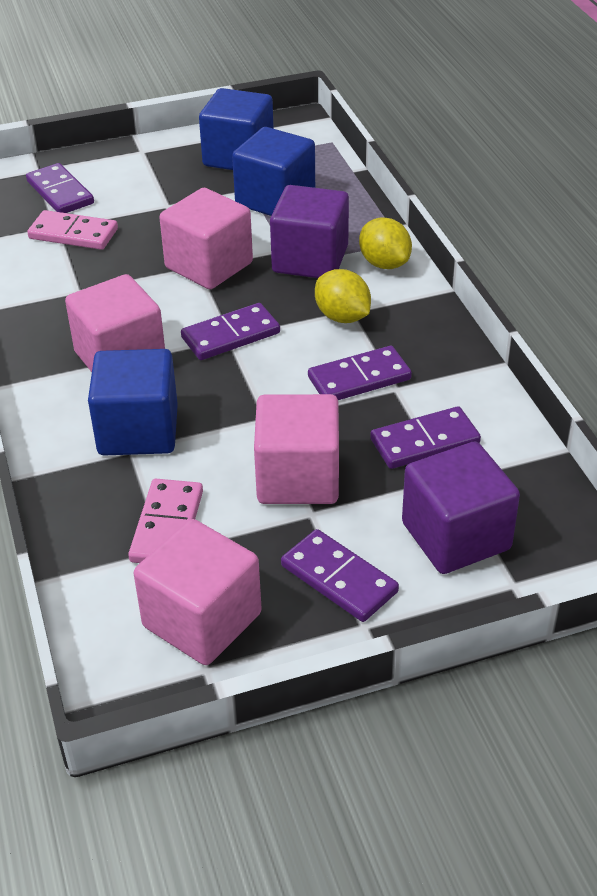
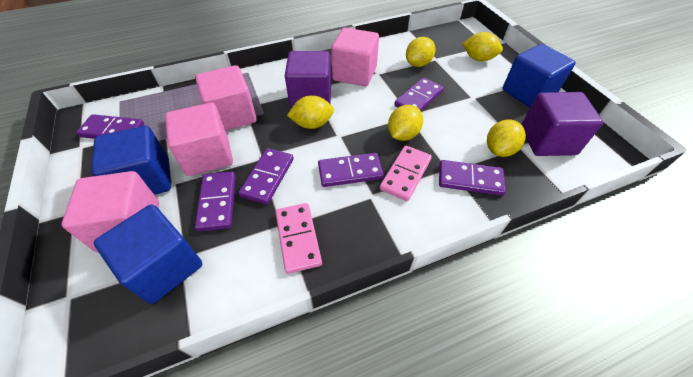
purple domino: 5 -> 6
yellow lemon: 2 -> 5

